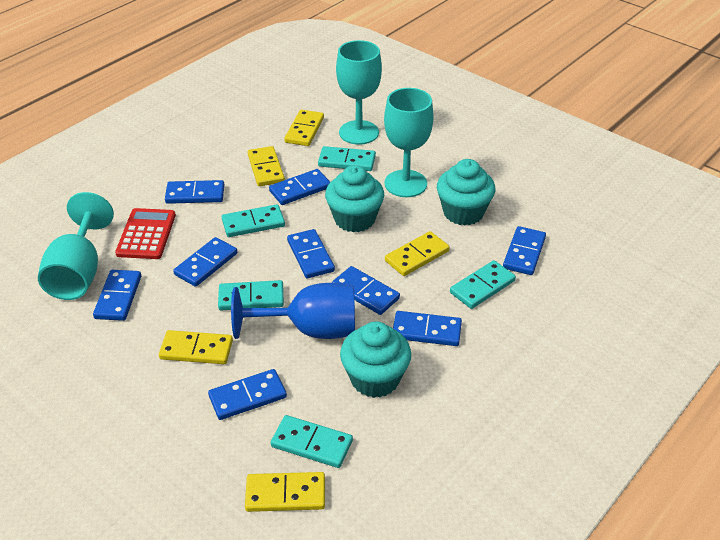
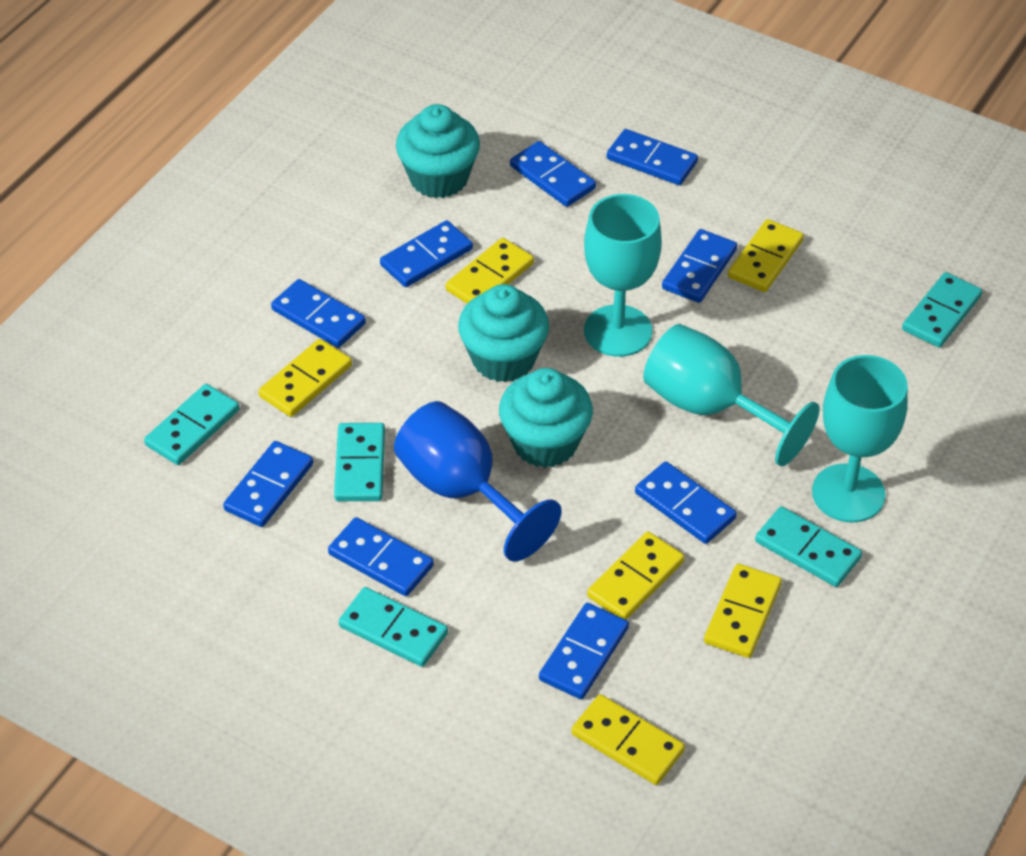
red calculator: 1 -> 0
yellow domino: 5 -> 6

